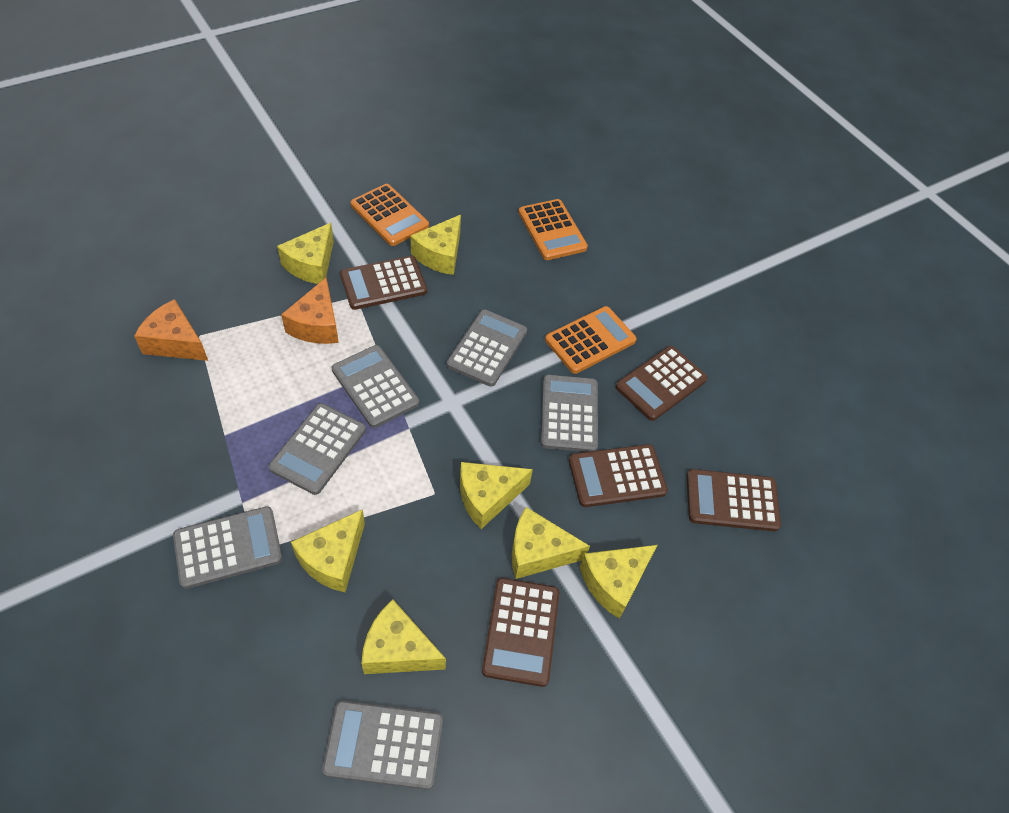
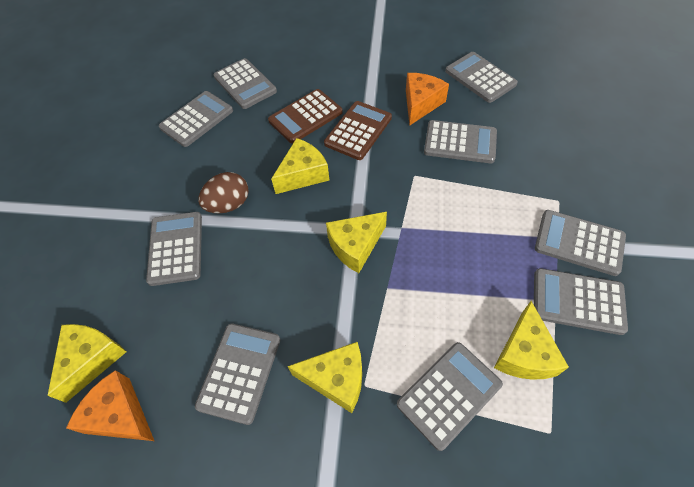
brown calculator: 5 -> 2
brown egg: 0 -> 1
grey calculator: 6 -> 9
orange calculator: 3 -> 0
yellow cheese: 7 -> 5

